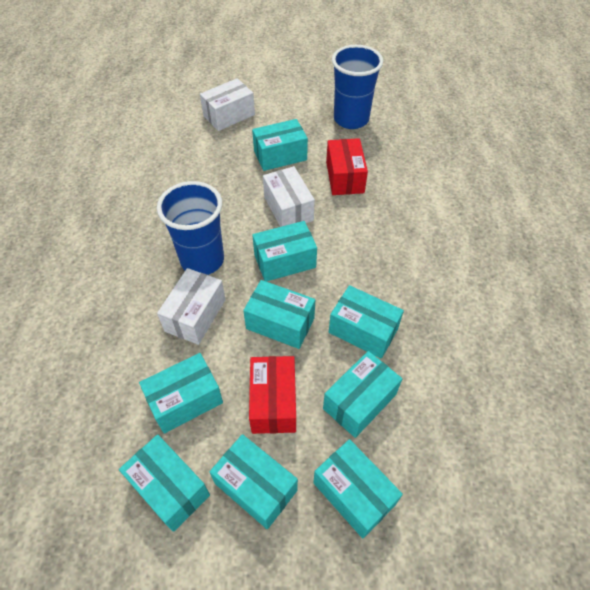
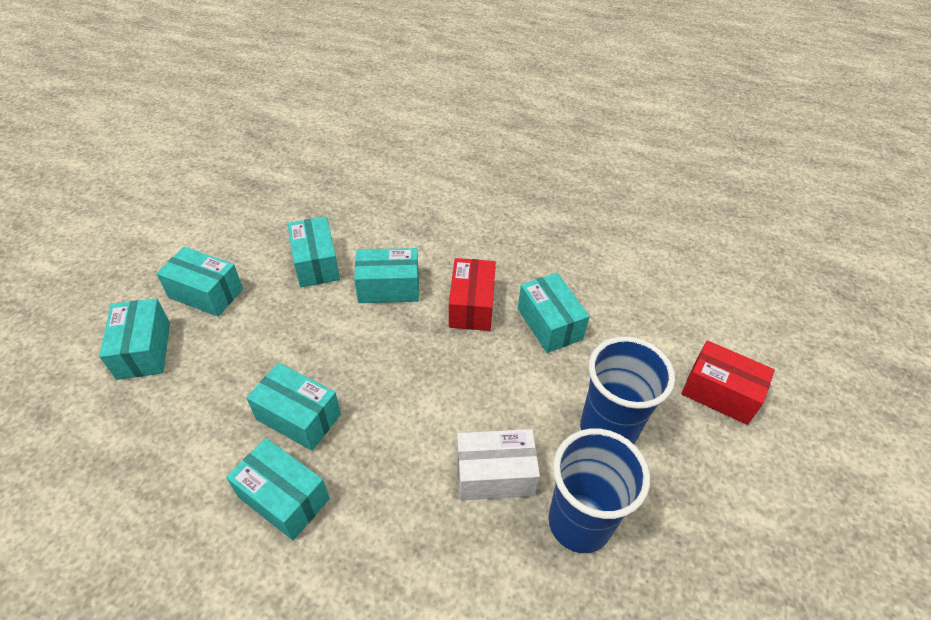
turquoise box: 9 -> 7
white box: 3 -> 1

